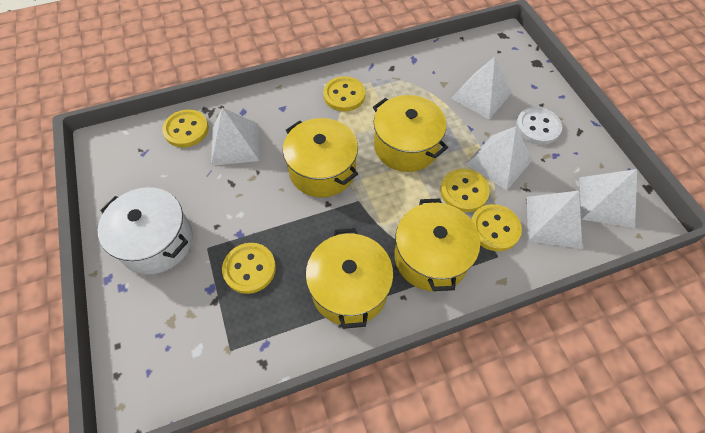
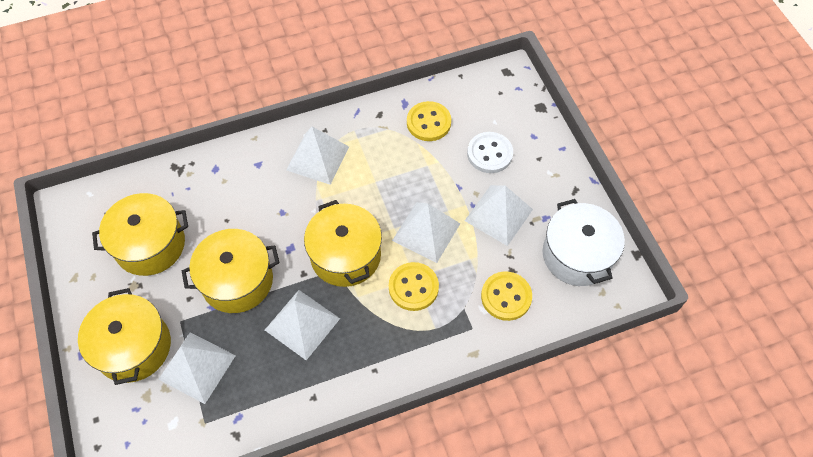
yellow button: 5 -> 3

